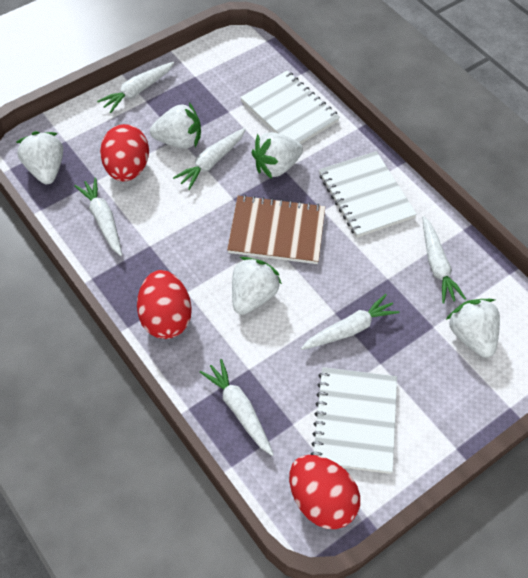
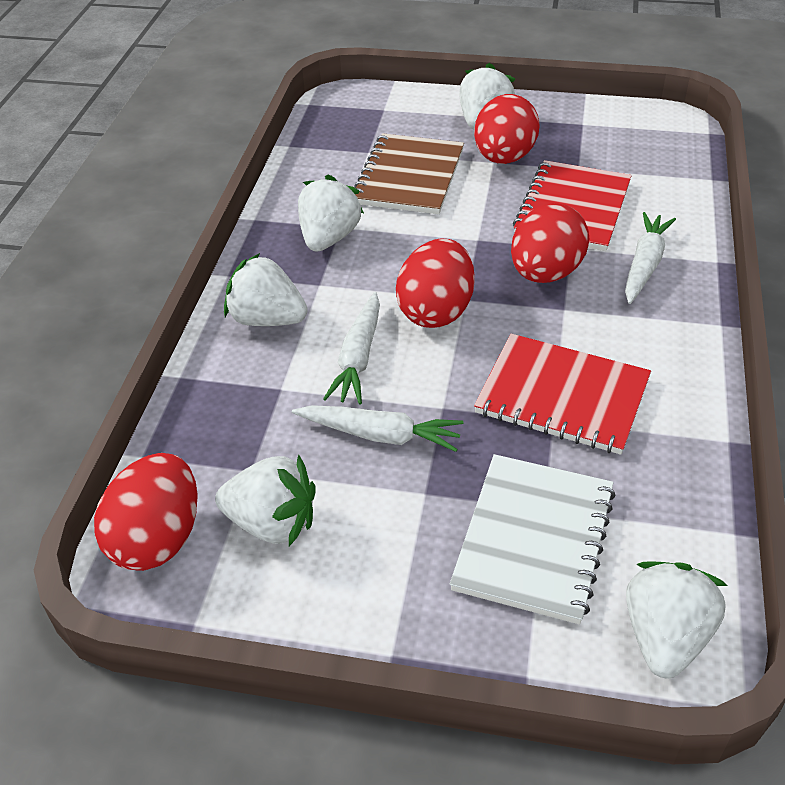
red egg: 3 -> 4
red notebook: 0 -> 2
white carrot: 6 -> 3
white notebook: 3 -> 1

